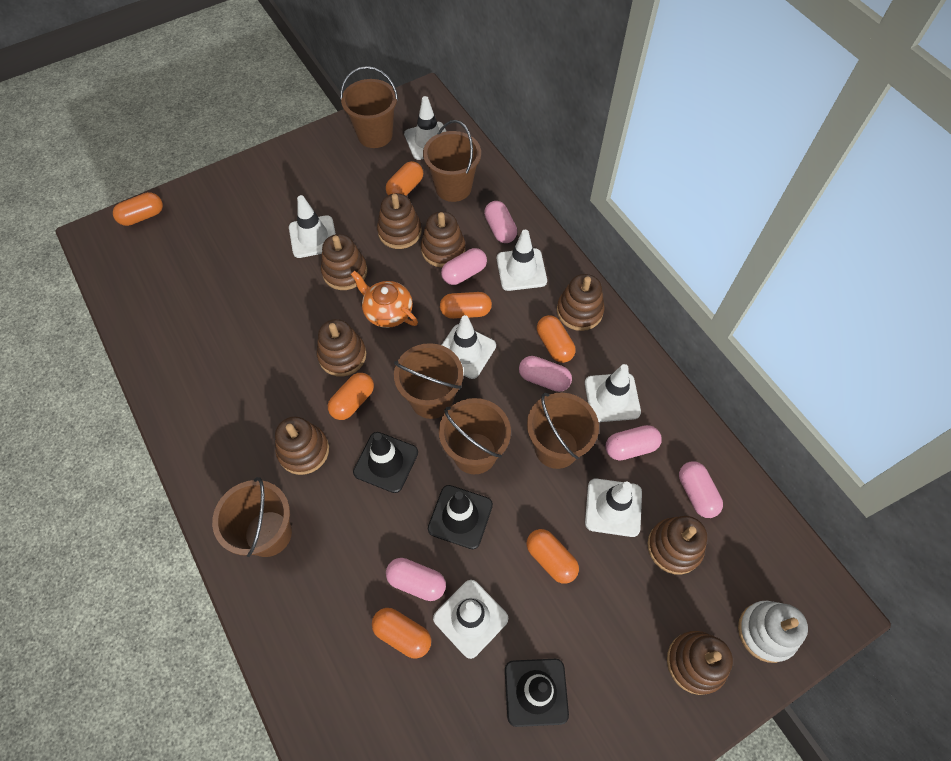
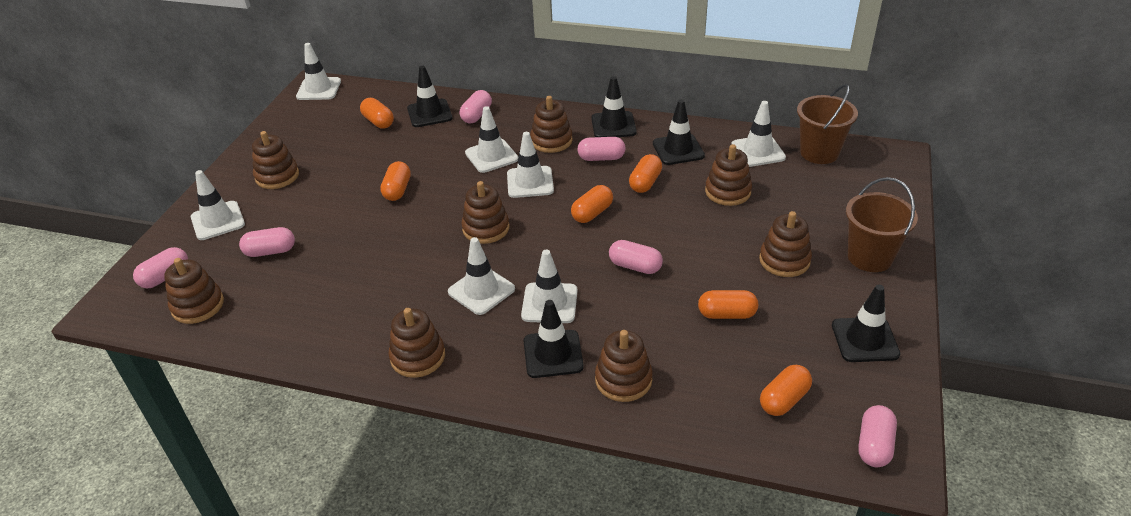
black traffic cone: 3 -> 5
brown bucket: 6 -> 2
orange capsule: 7 -> 6
orange teapot: 1 -> 0
white stacking toy: 1 -> 0

